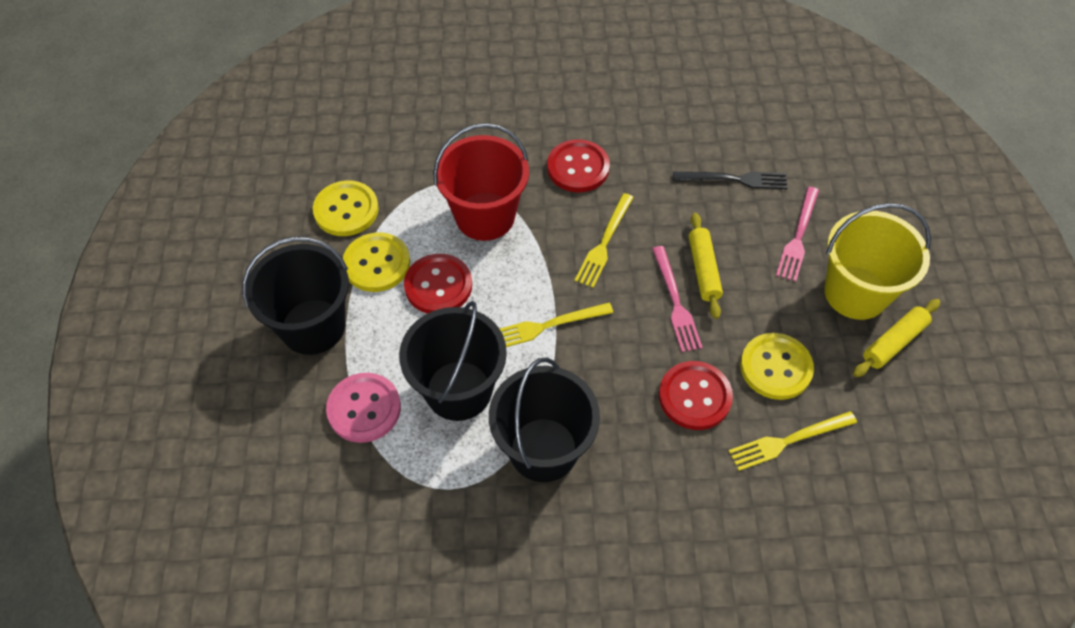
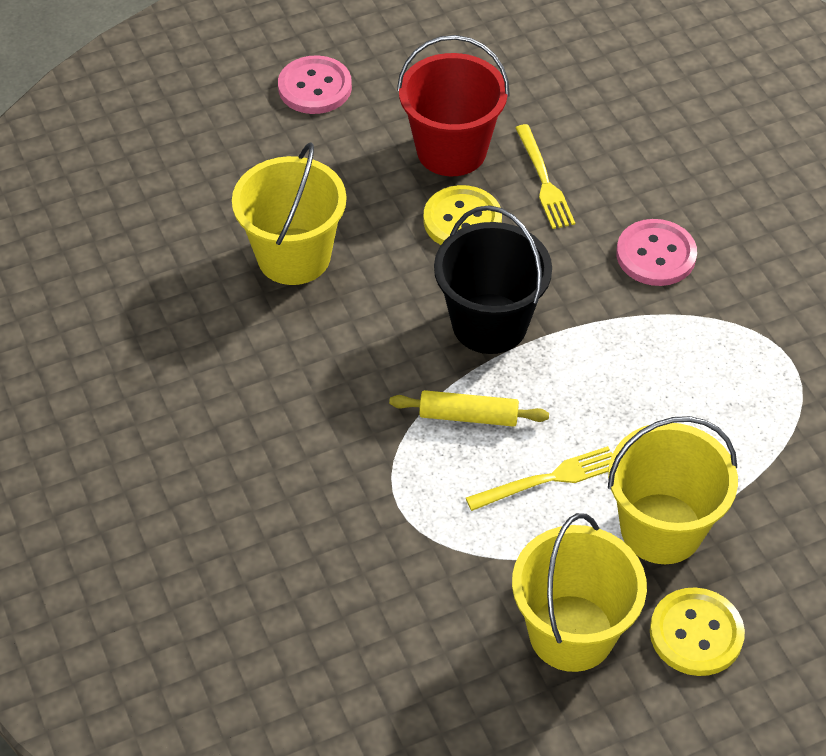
black bucket: 3 -> 1
black fork: 1 -> 0
pink button: 1 -> 2
pink fork: 2 -> 0
red button: 3 -> 0
yellow bucket: 1 -> 3
yellow button: 3 -> 2
yellow fork: 3 -> 2
yellow rolling pin: 2 -> 1

